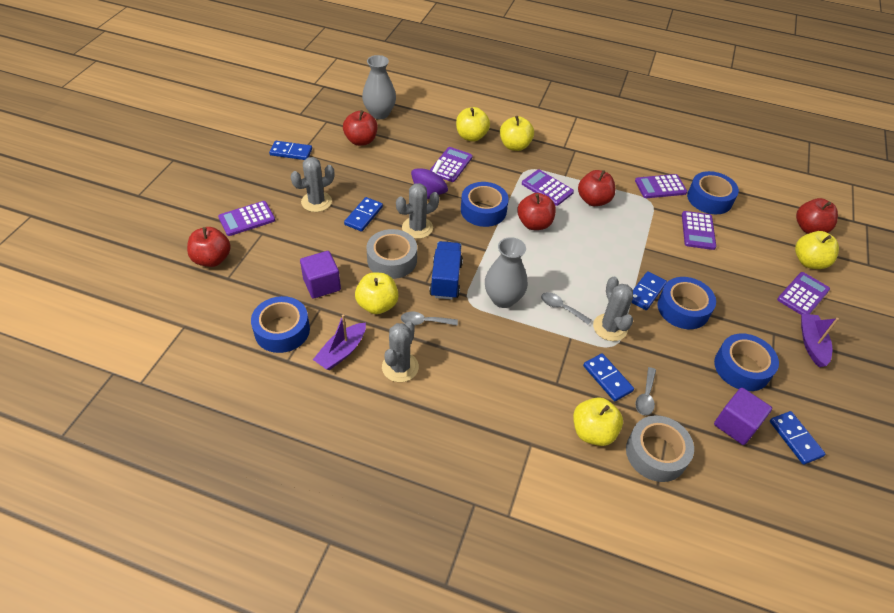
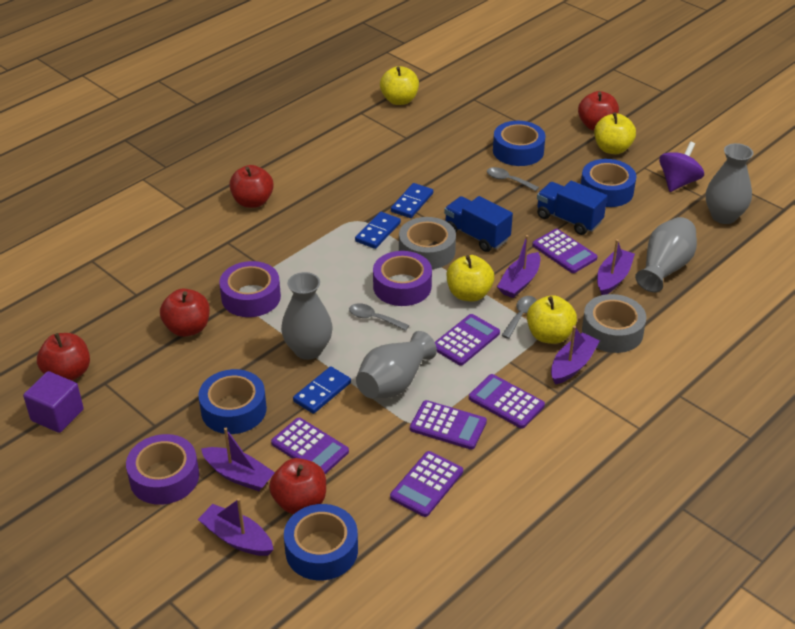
blue domino: 5 -> 3
blue tape: 5 -> 4
blue truck: 1 -> 2
grey cactus: 4 -> 0
grey vase: 2 -> 4
purple boat: 2 -> 5
purple cube: 2 -> 1
purple tape: 0 -> 3
yellow apple: 5 -> 4

